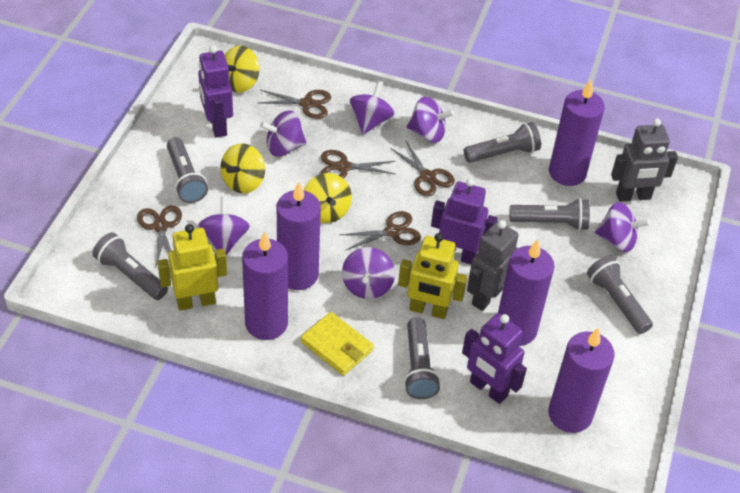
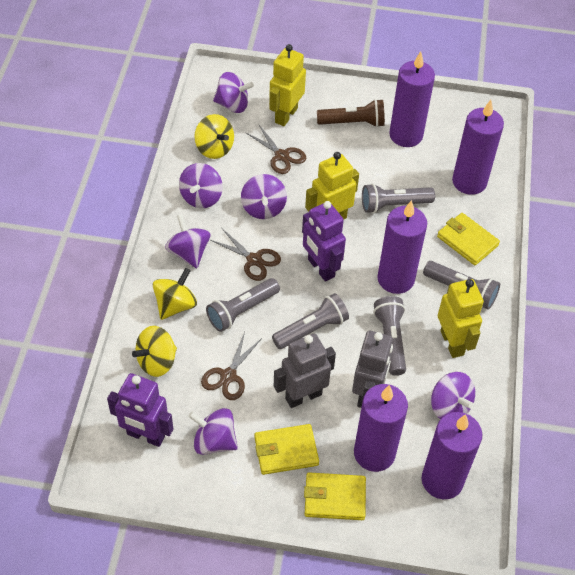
brown flashlight: 0 -> 1
brown scissors: 5 -> 3
grey flashlight: 6 -> 5
purple robot: 3 -> 2
yellow robot: 2 -> 3
yellow wallet: 1 -> 3

